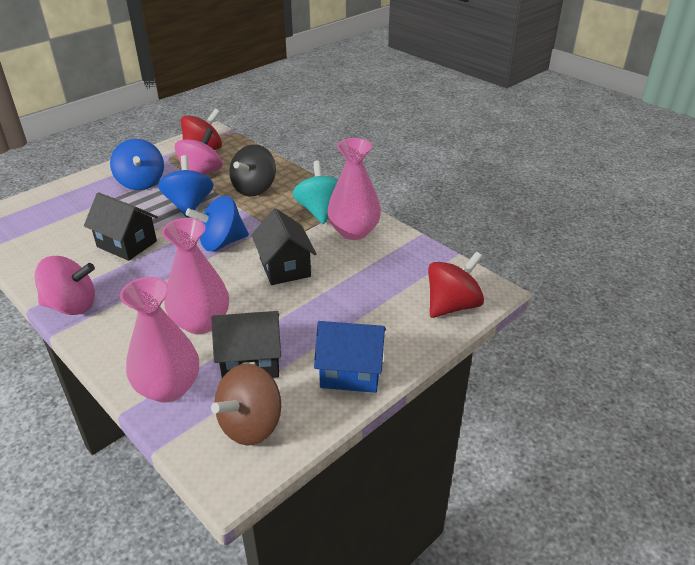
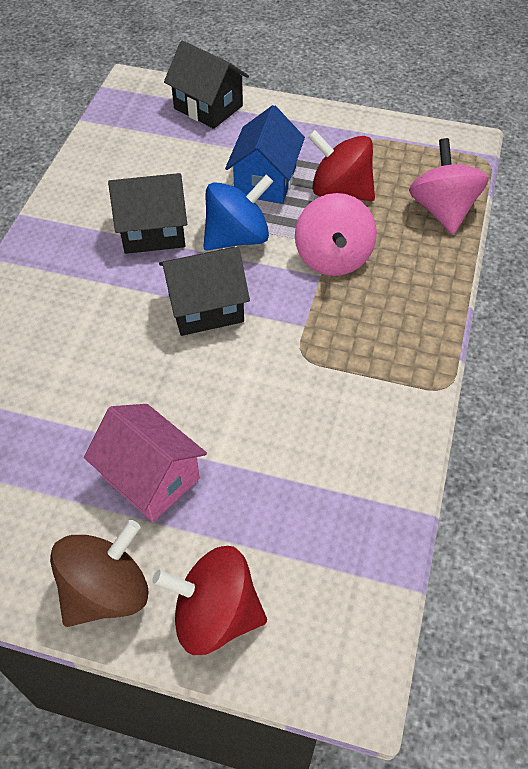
black spinning top: 1 -> 0
blue spinning top: 3 -> 1
pink house: 0 -> 1
pink vase: 3 -> 0
turquoise spinning top: 1 -> 0

